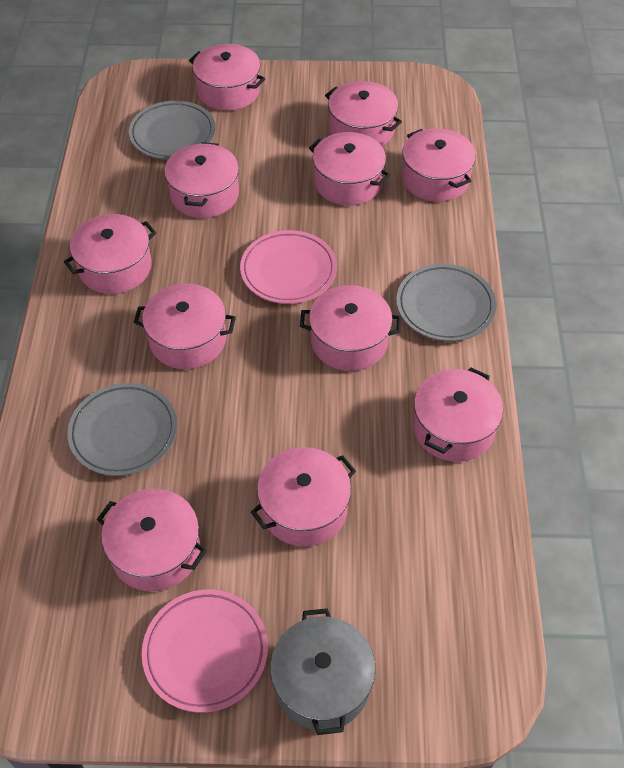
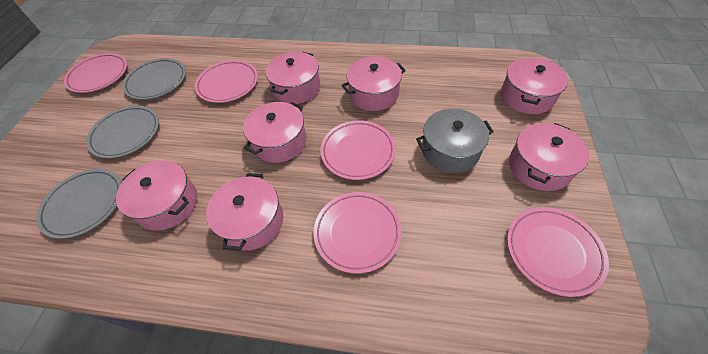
pink plate: 2 -> 5
pink pot: 11 -> 7

